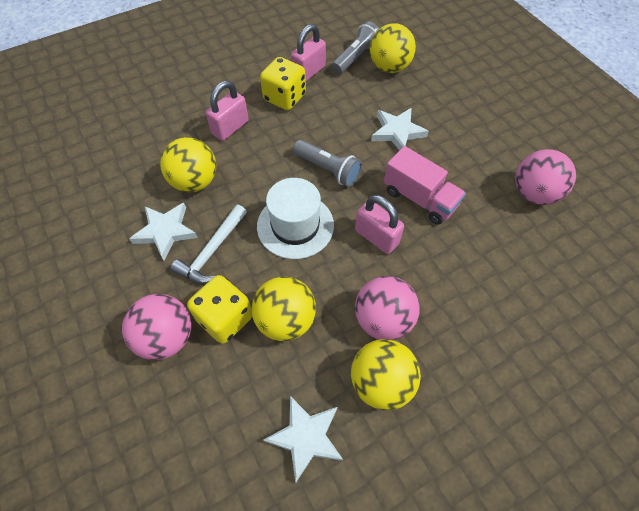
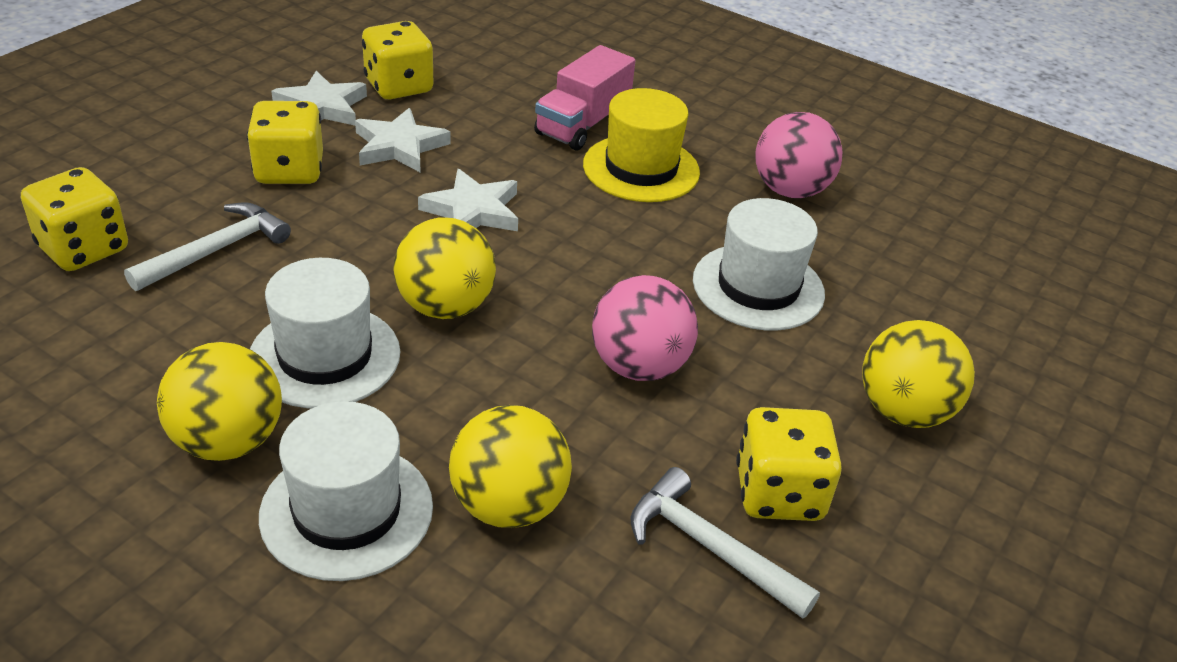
grey flashlight: 2 -> 0
pink ball: 3 -> 2
pink padlock: 3 -> 0
white hammer: 1 -> 2
white hat: 1 -> 3
yellow dice: 2 -> 4
yellow hat: 0 -> 1

